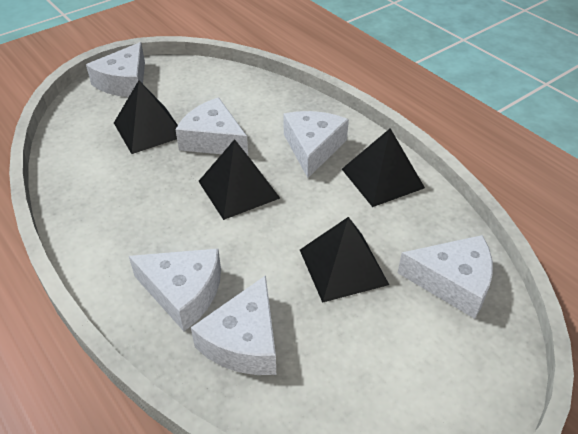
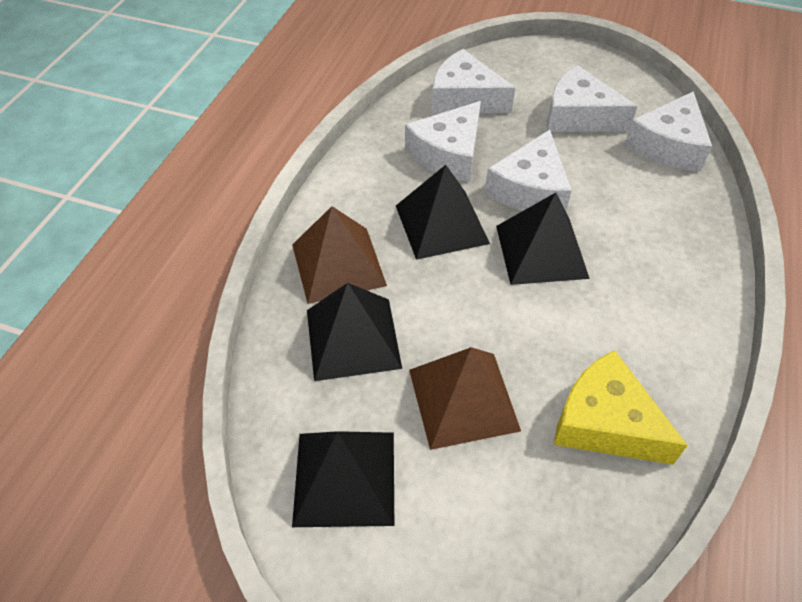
brown pyramid: 0 -> 2
white cheese: 6 -> 5
yellow cheese: 0 -> 1

